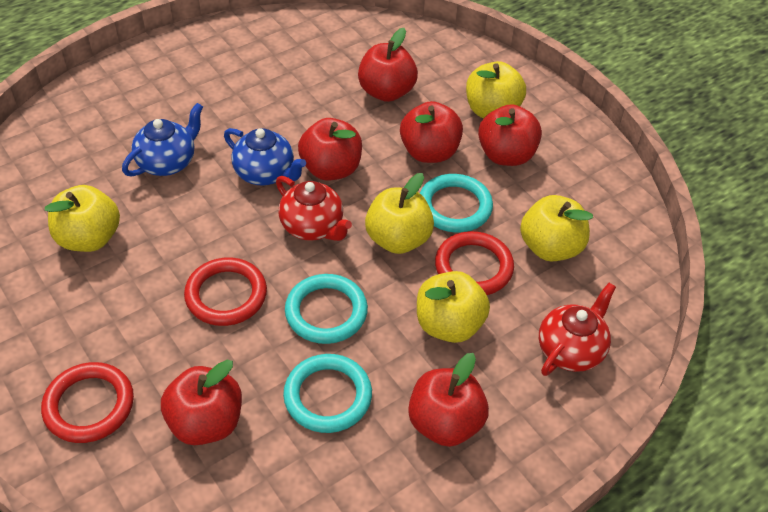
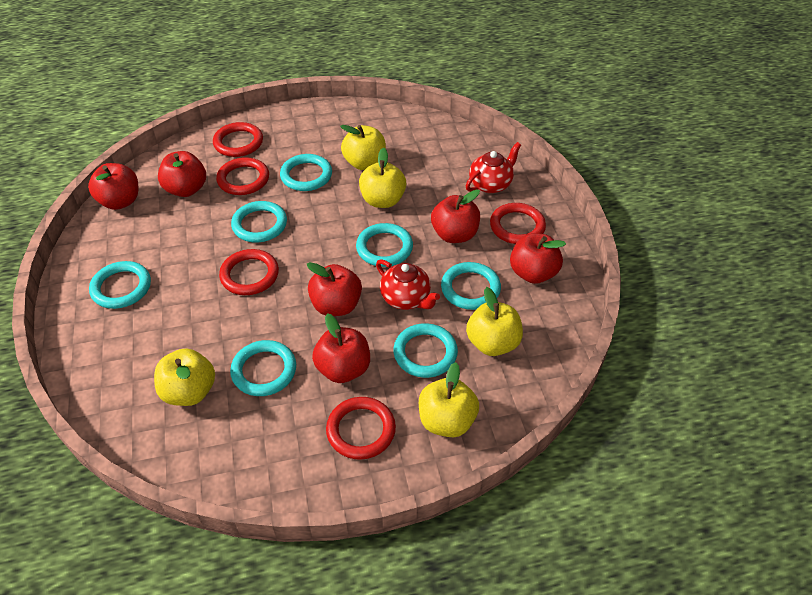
blue teapot: 2 -> 0
red ring: 3 -> 5
turquoise ring: 3 -> 7

